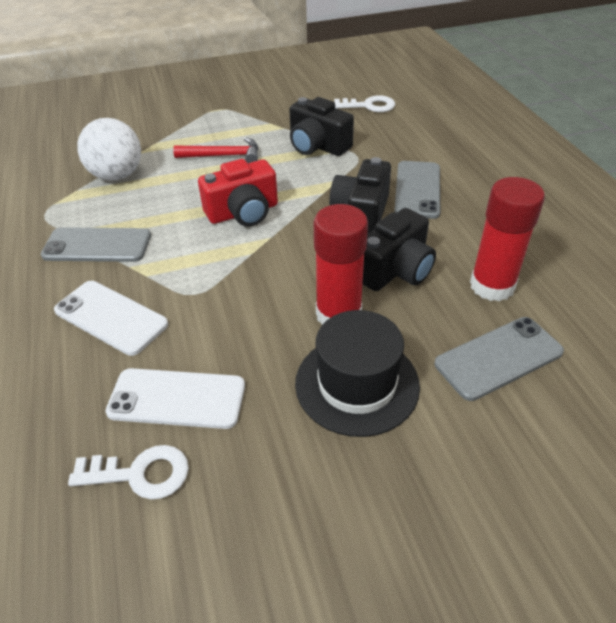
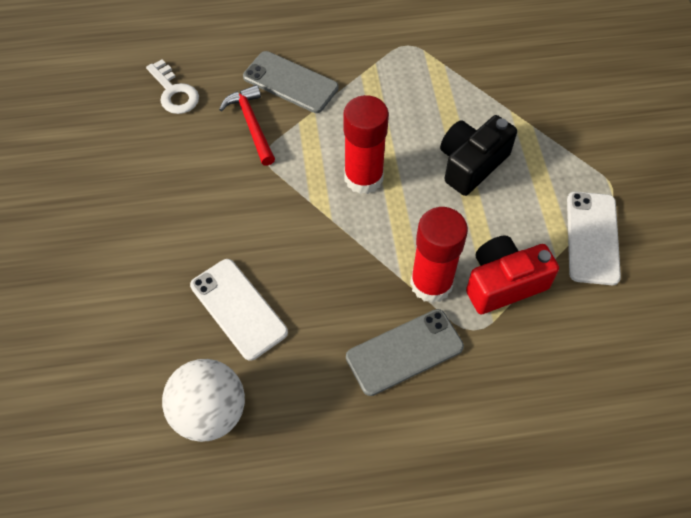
black camera: 3 -> 1
black hat: 1 -> 0
grey phone: 3 -> 2
white key: 2 -> 1

